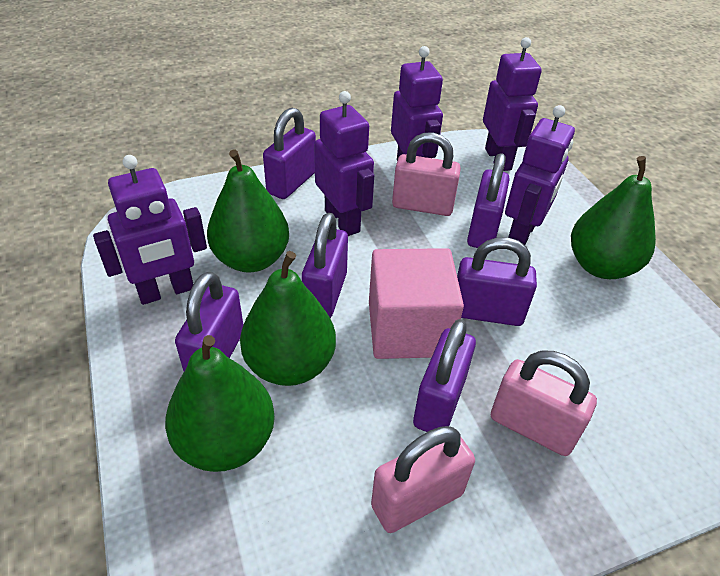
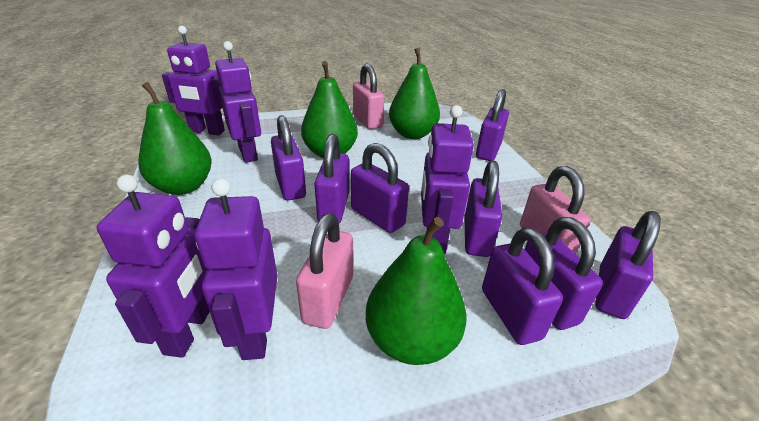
pink cube: 1 -> 0
purple padlock: 6 -> 8

